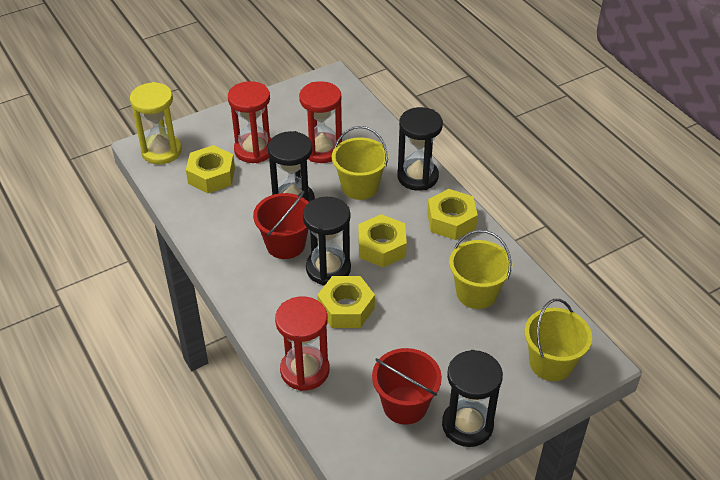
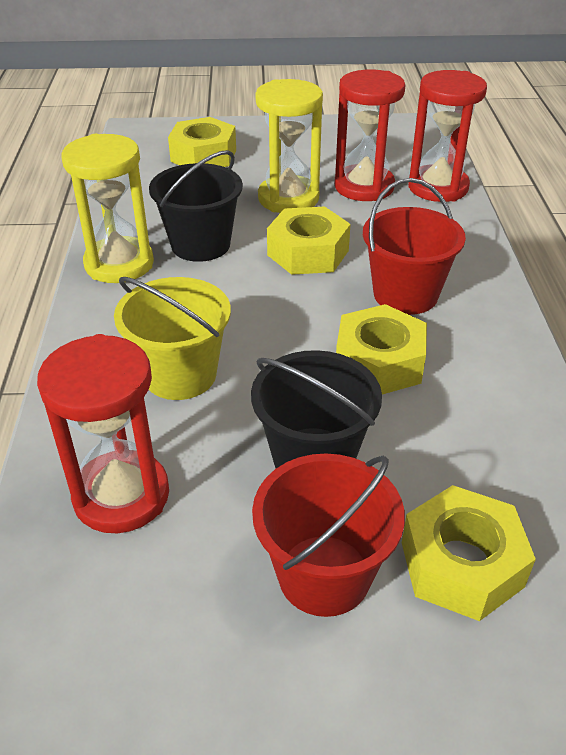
black bucket: 0 -> 2
black hourglass: 4 -> 0
yellow bucket: 3 -> 1
yellow hourglass: 1 -> 2

